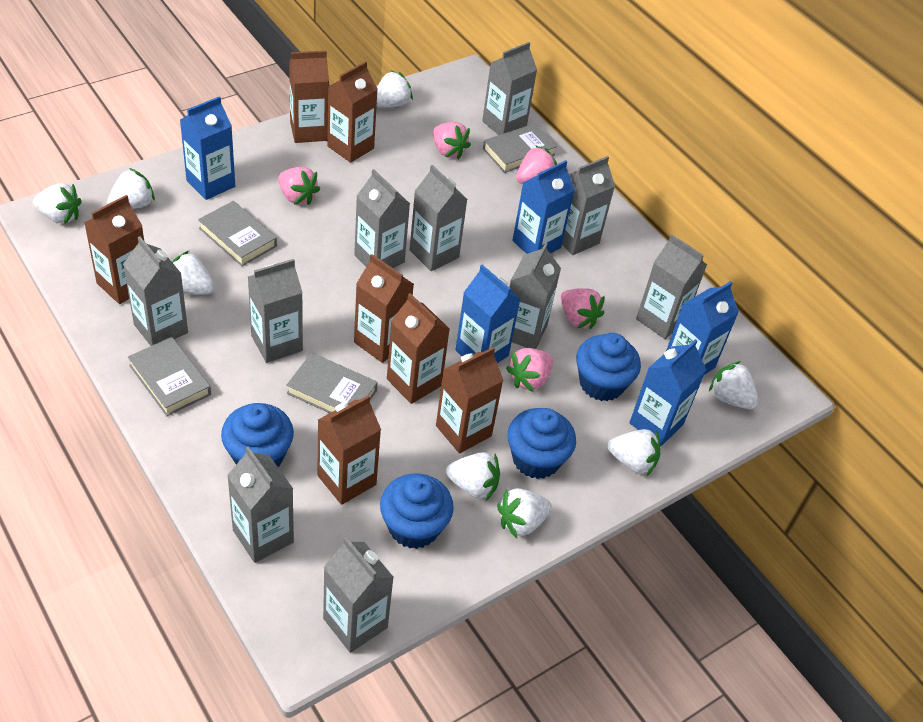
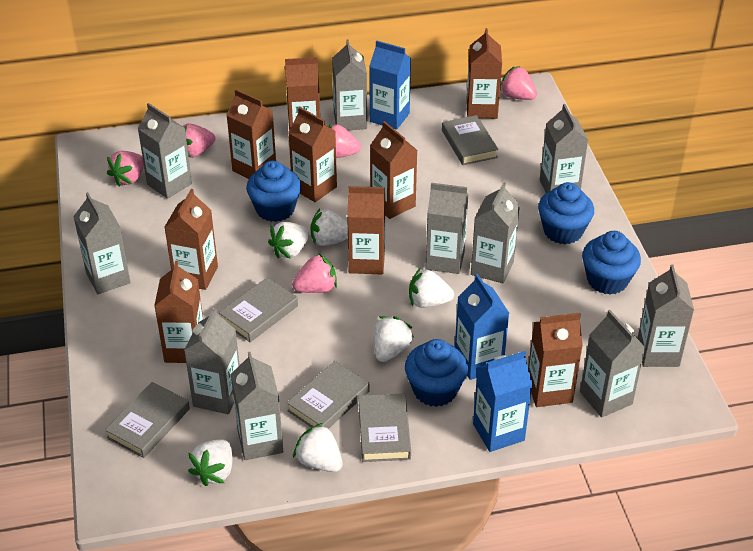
blue carton: 5 -> 3
brown carton: 7 -> 9
grey book: 4 -> 5
white strawberry: 8 -> 6

